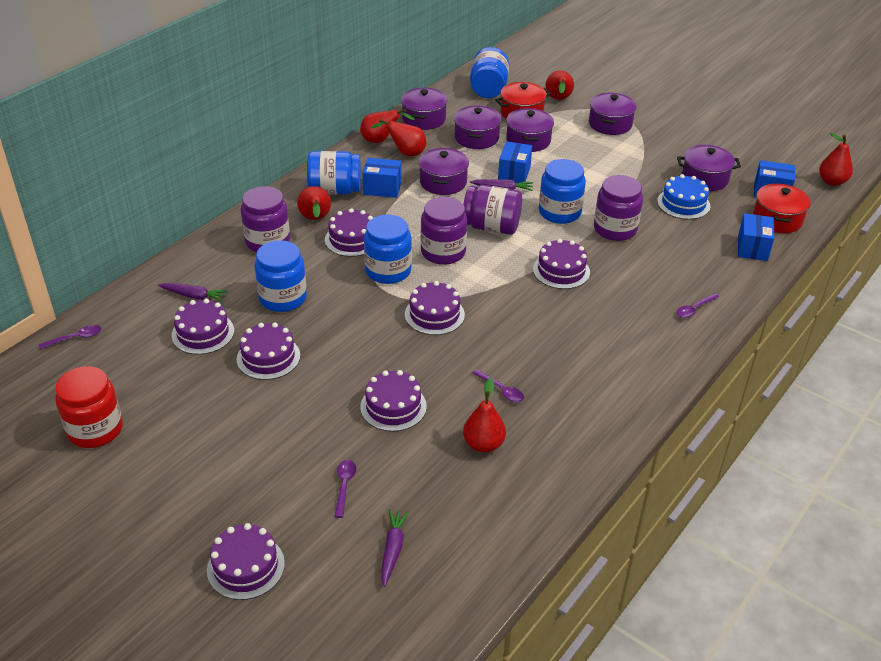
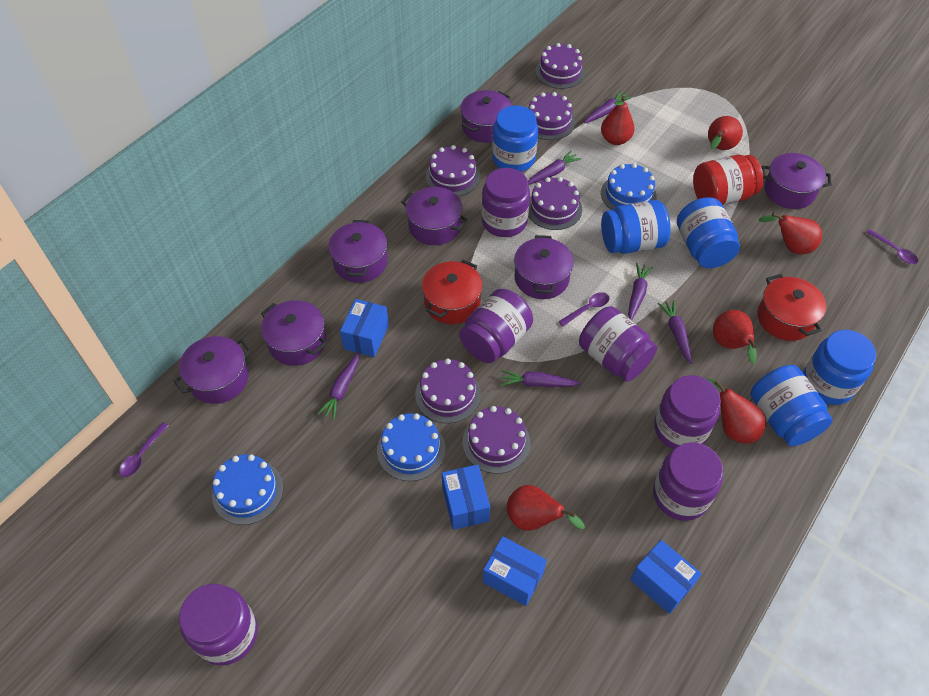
blue cake: 1 -> 3
purple cake: 7 -> 6
purple carrot: 3 -> 6
purple jar: 4 -> 6
purple pot: 6 -> 7
purple spoon: 4 -> 3

